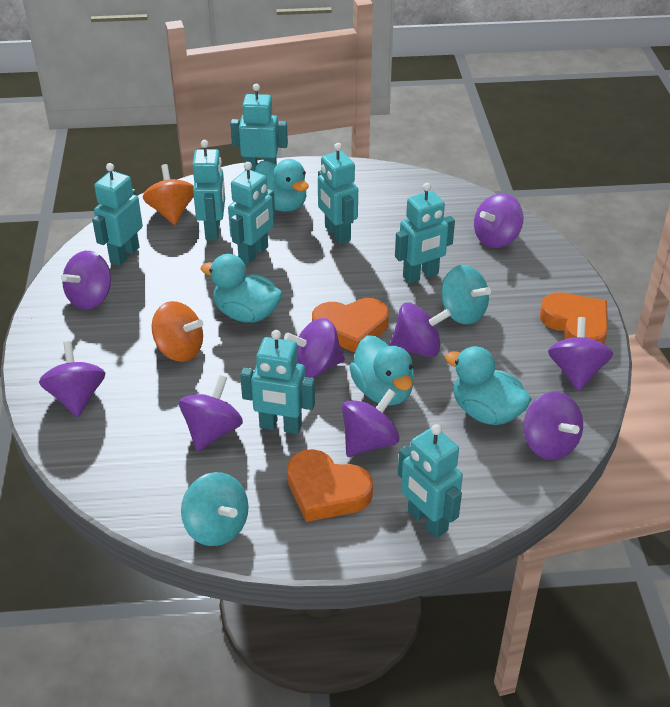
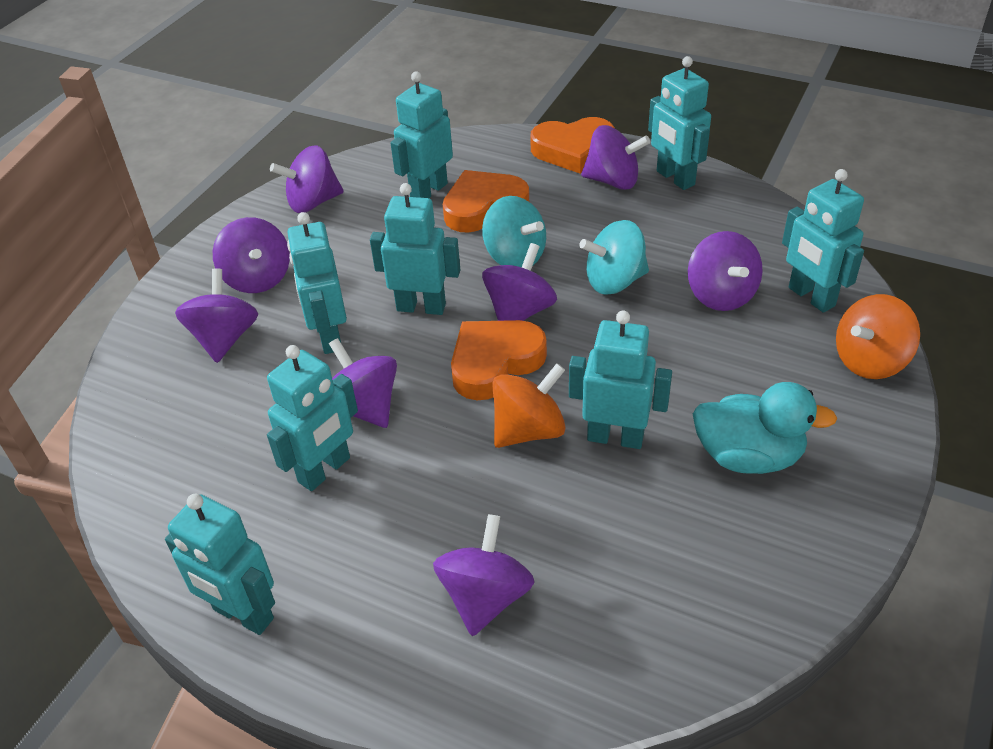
purple spinning top: 9 -> 8
turquoise duck: 4 -> 1

